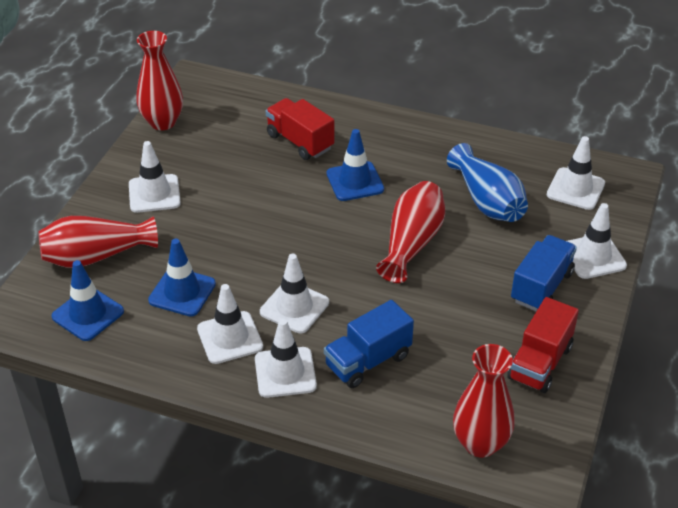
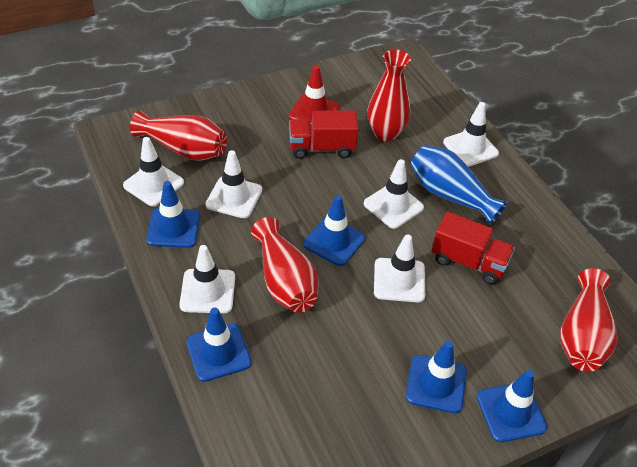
blue traffic cone: 3 -> 5
blue truck: 2 -> 0
red traffic cone: 0 -> 1

